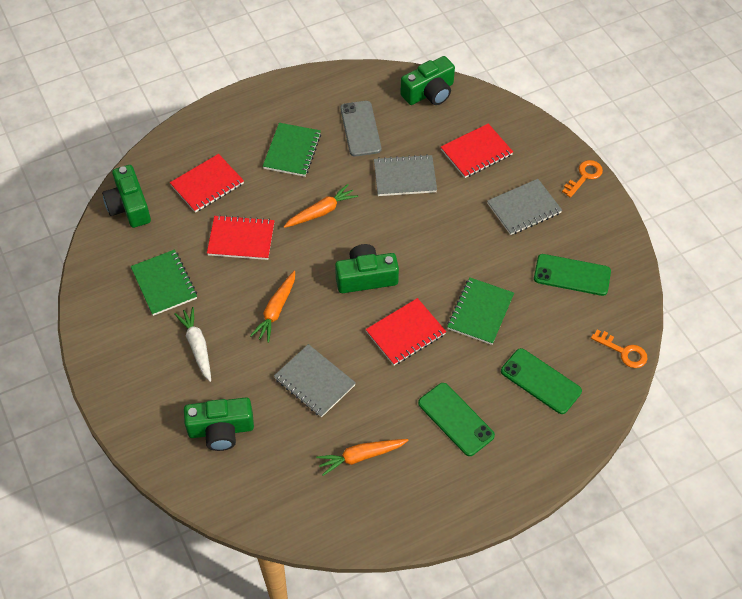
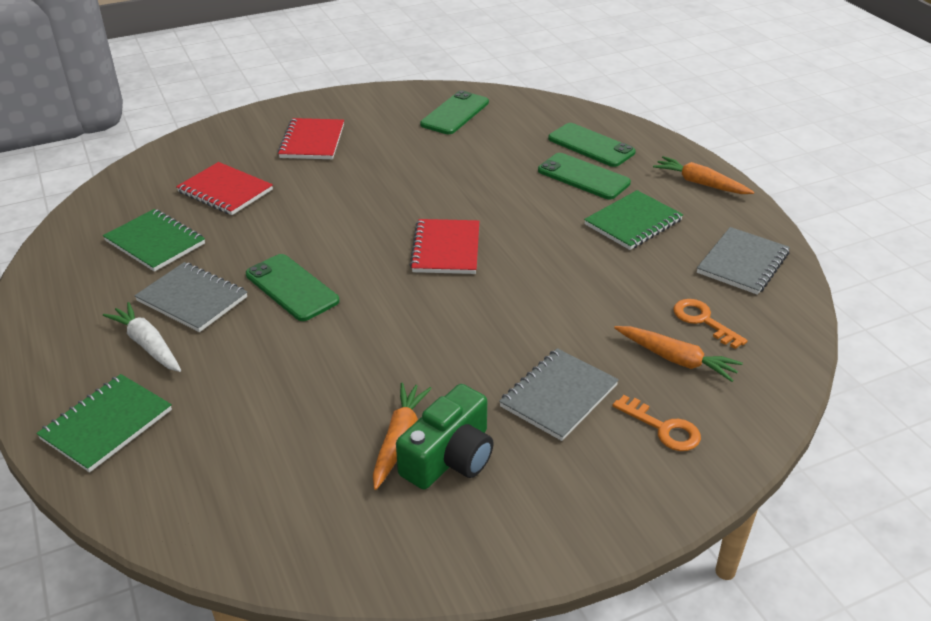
green camera: 4 -> 1
green phone: 3 -> 4
grey phone: 1 -> 0
red notebook: 4 -> 3

